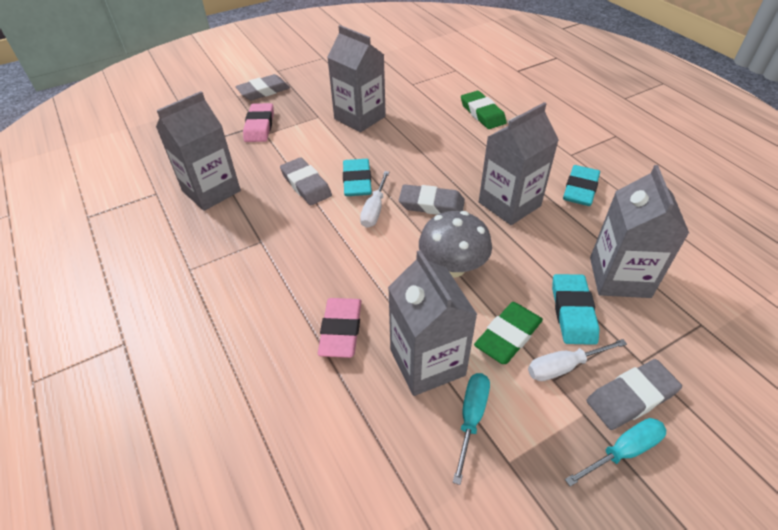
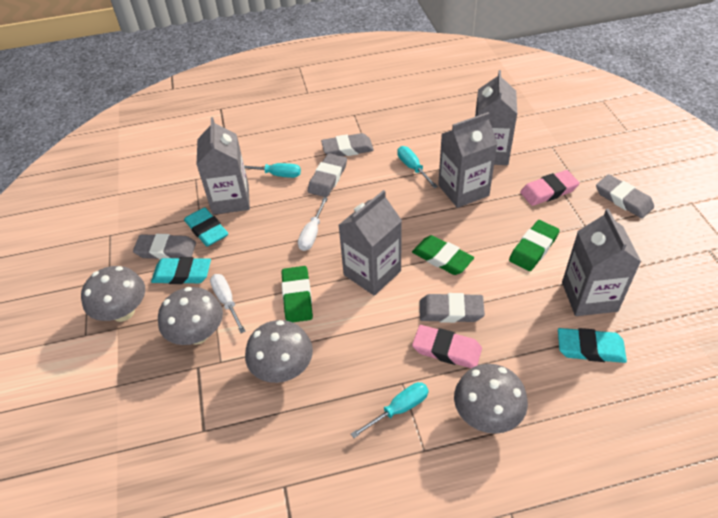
green eraser: 2 -> 3
grey eraser: 4 -> 5
grey mushroom: 1 -> 4
turquoise screwdriver: 2 -> 3

